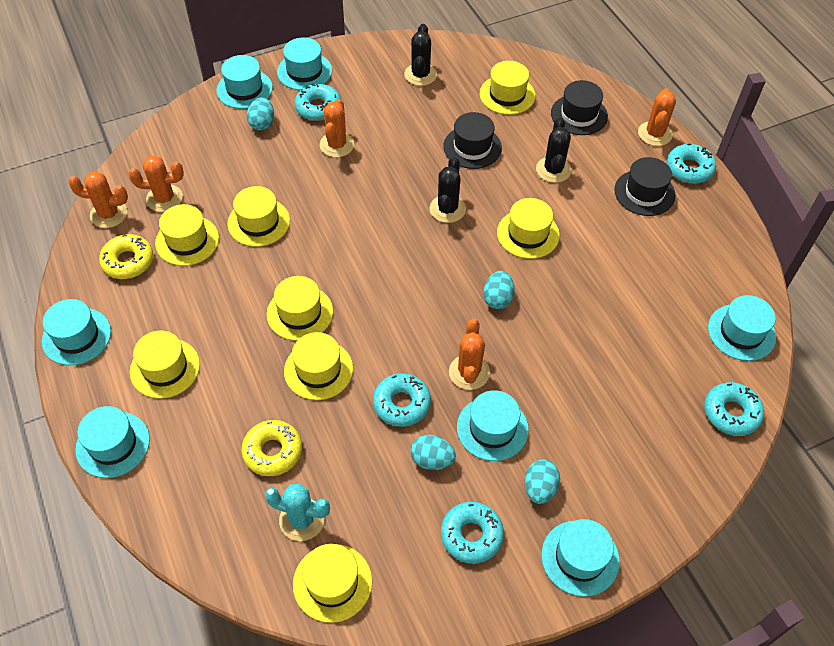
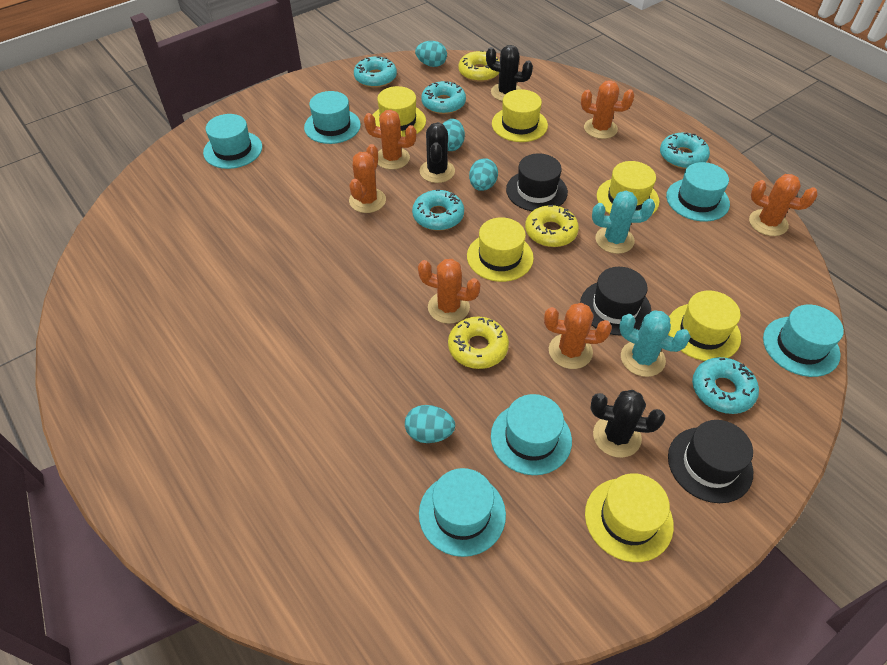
orange cactus: 5 -> 6
turquoise cactus: 1 -> 2
turquoise hat: 7 -> 6
yellow donut: 2 -> 3
yellow hat: 8 -> 6

